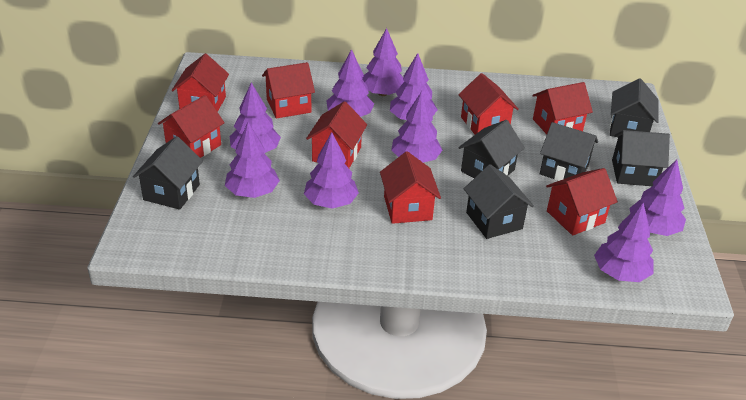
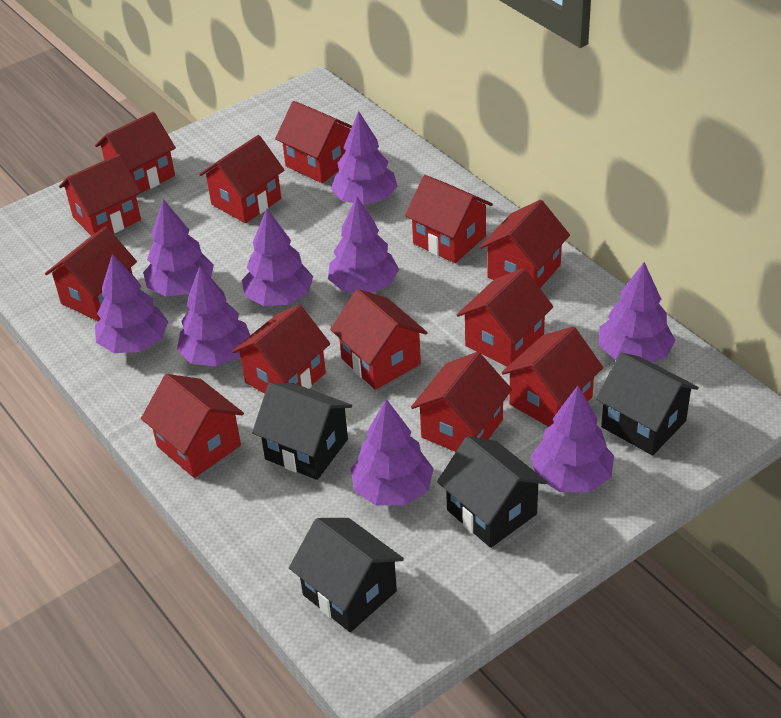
black house: 6 -> 4
red house: 8 -> 13

